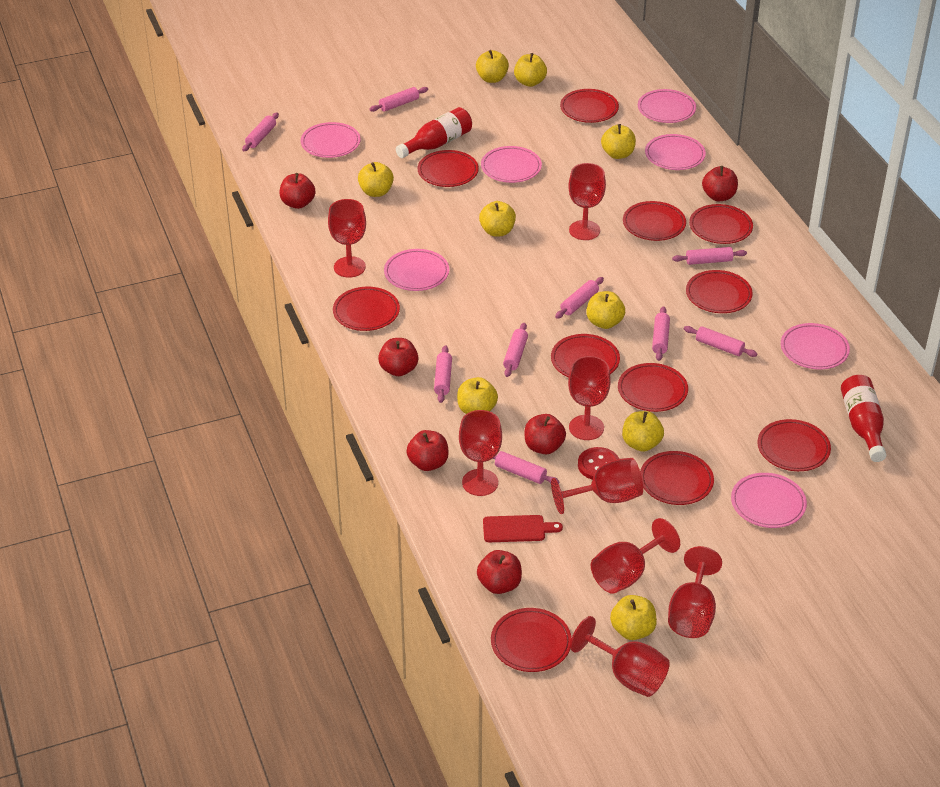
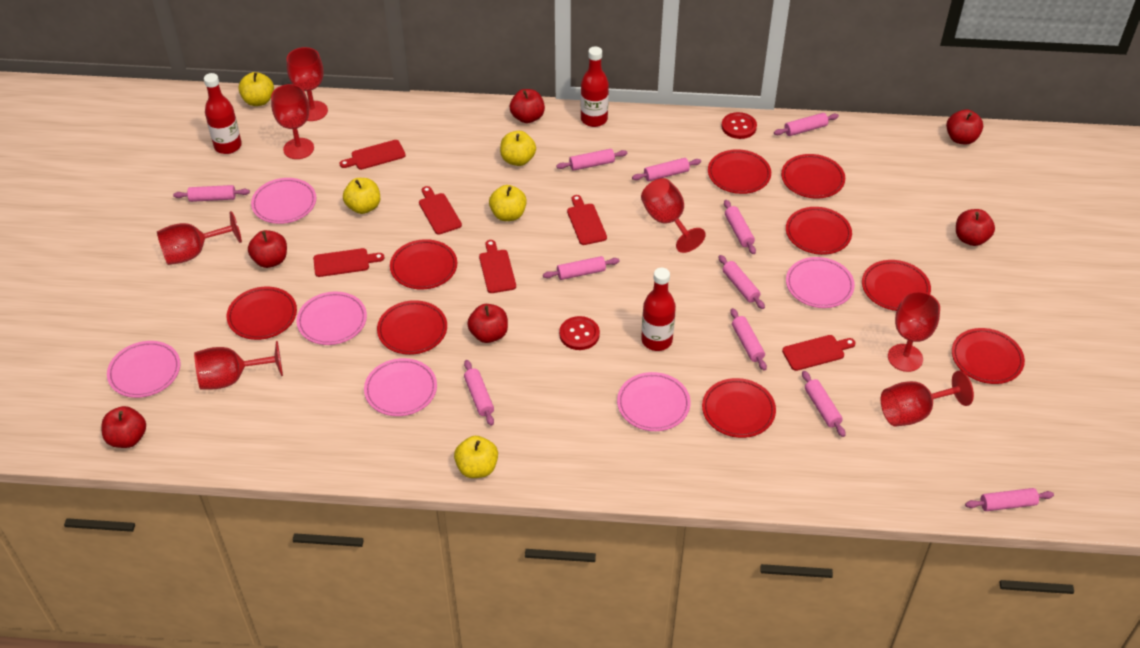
pink plate: 7 -> 6
pink rolling pin: 9 -> 11
red bottle: 2 -> 3
red button: 1 -> 2
red cutting board: 1 -> 6
red goblet: 8 -> 7
red plate: 11 -> 9
yellow apple: 9 -> 5

